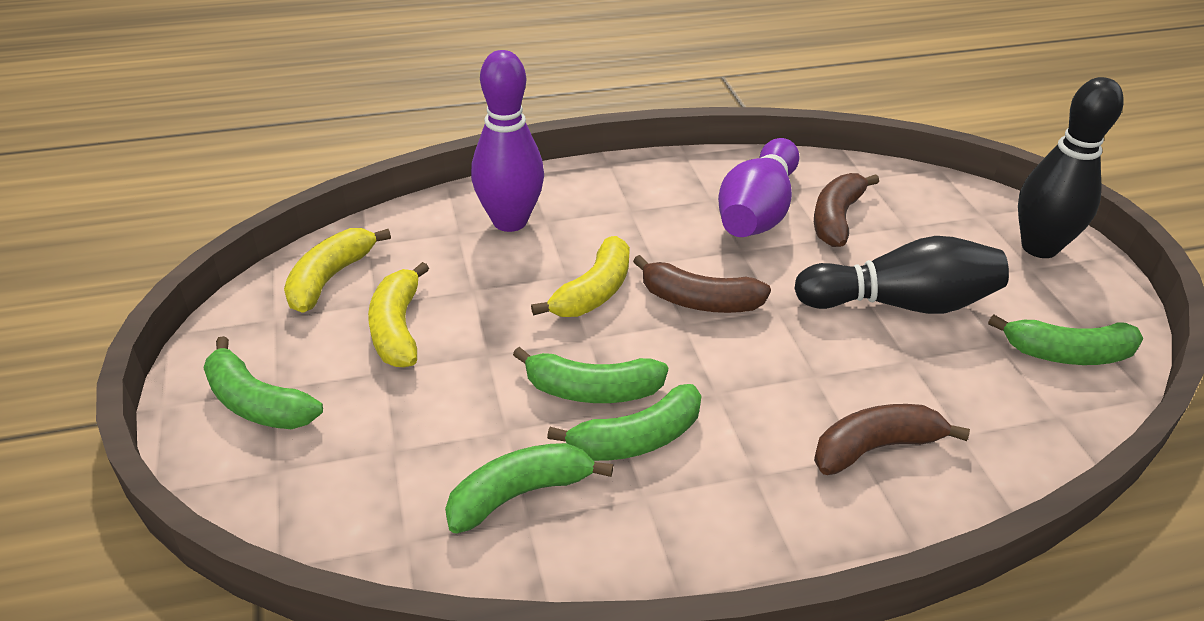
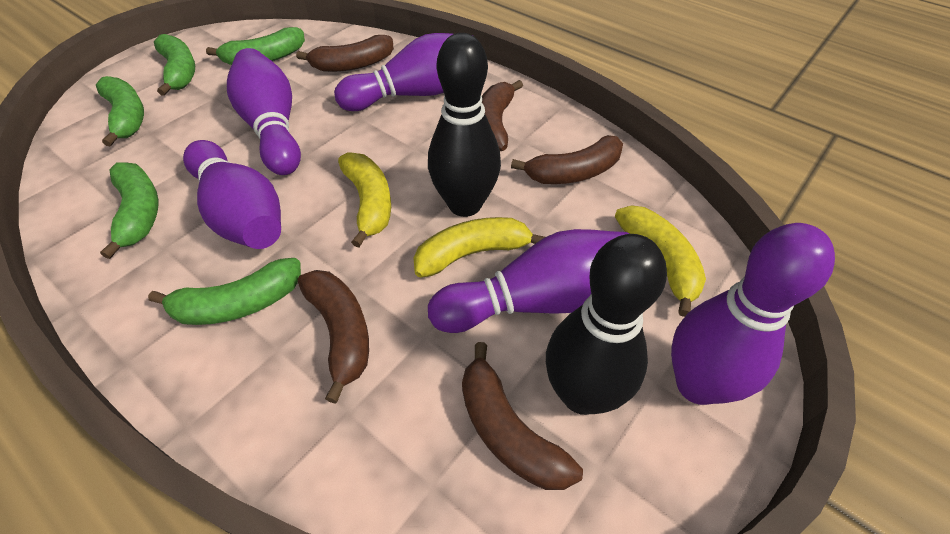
brown banana: 3 -> 5
purple bowling pin: 2 -> 5

